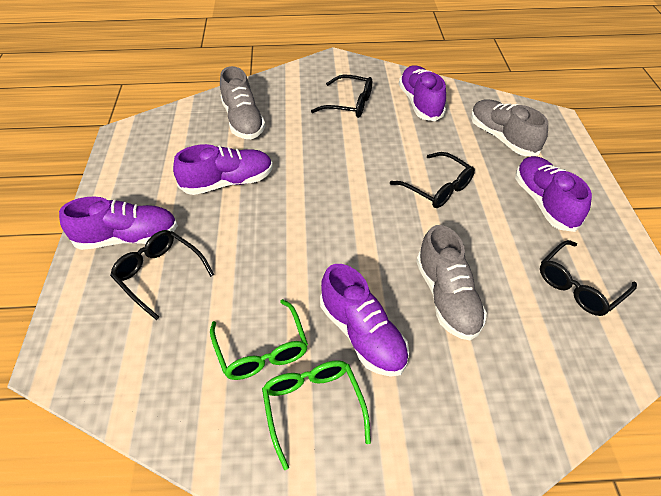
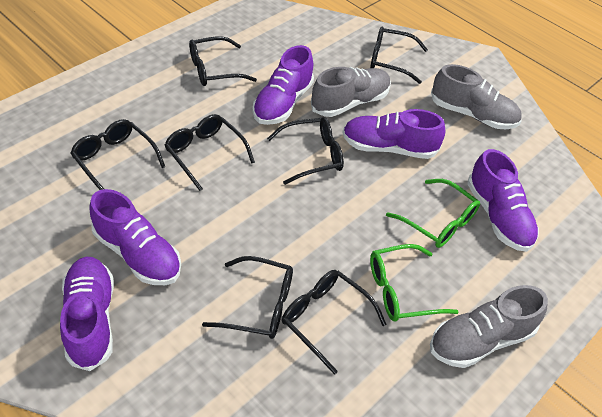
black glasses: 4 -> 7

